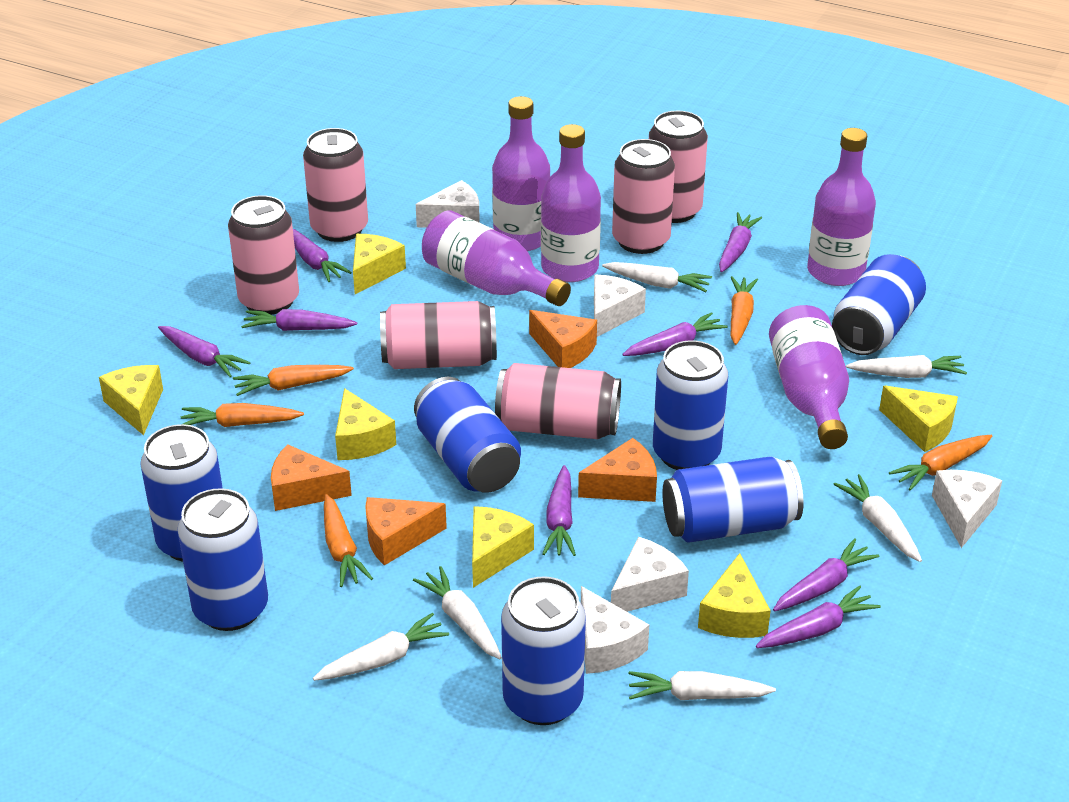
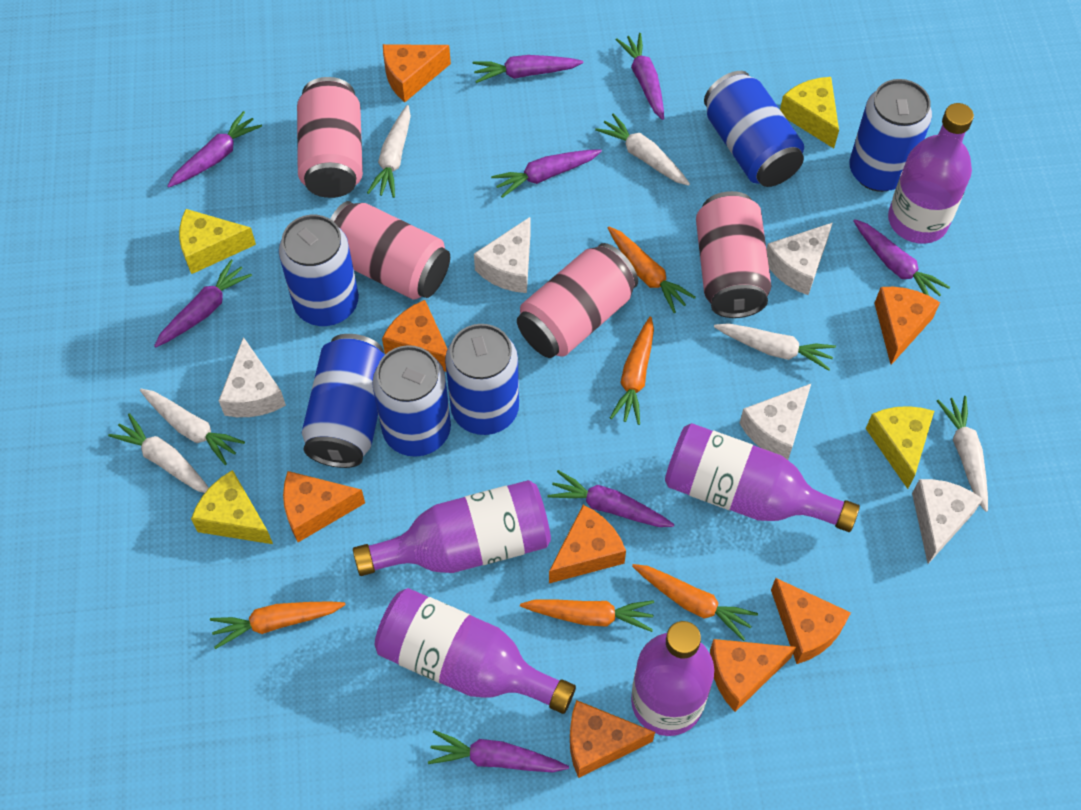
blue can: 7 -> 6
orange cheese: 4 -> 8
pink can: 6 -> 4
yellow cheese: 6 -> 4

